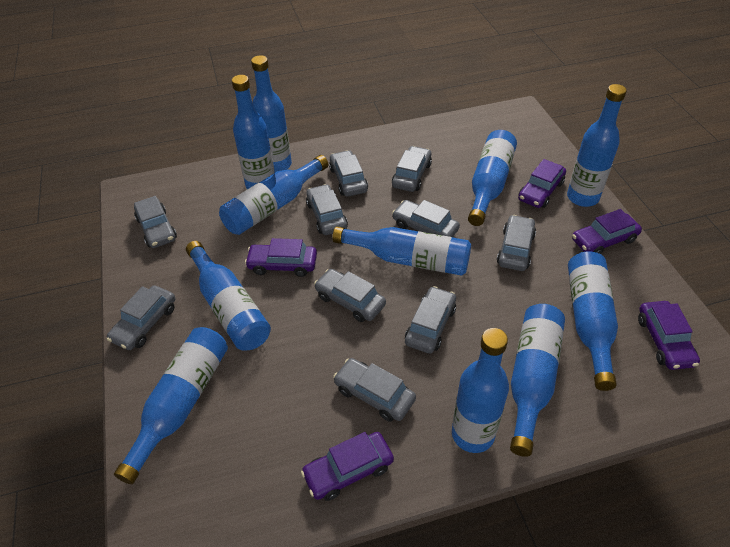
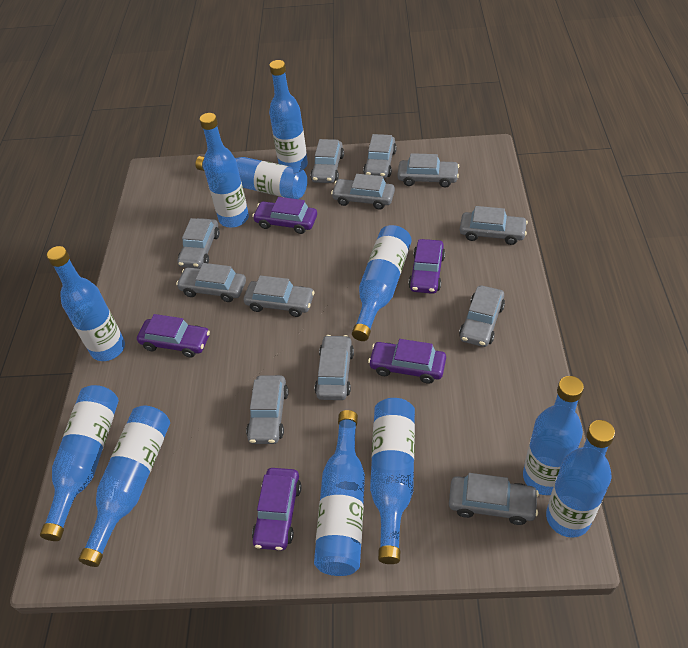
grey car: 10 -> 12

